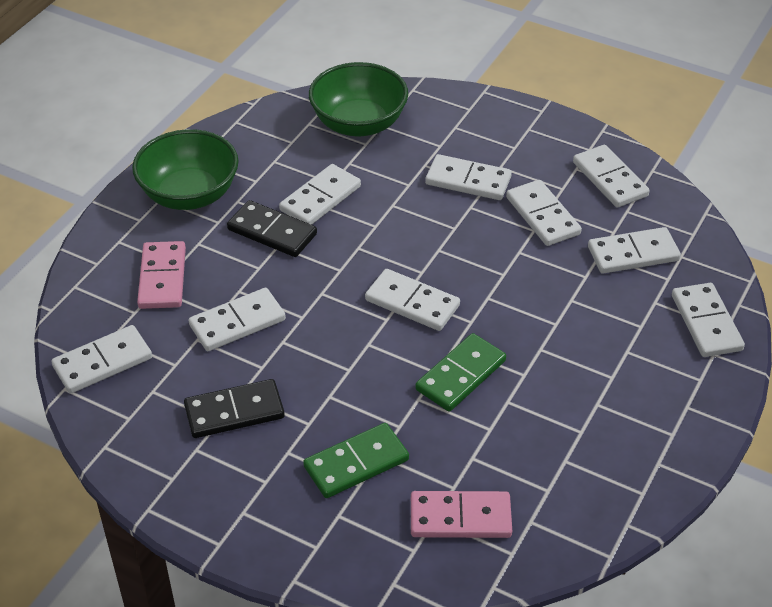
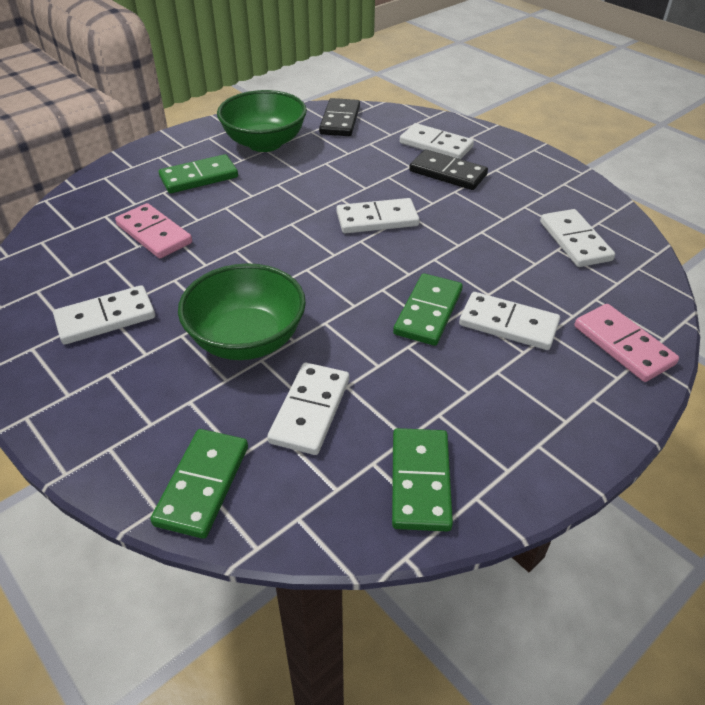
green domino: 2 -> 4
white domino: 9 -> 6

